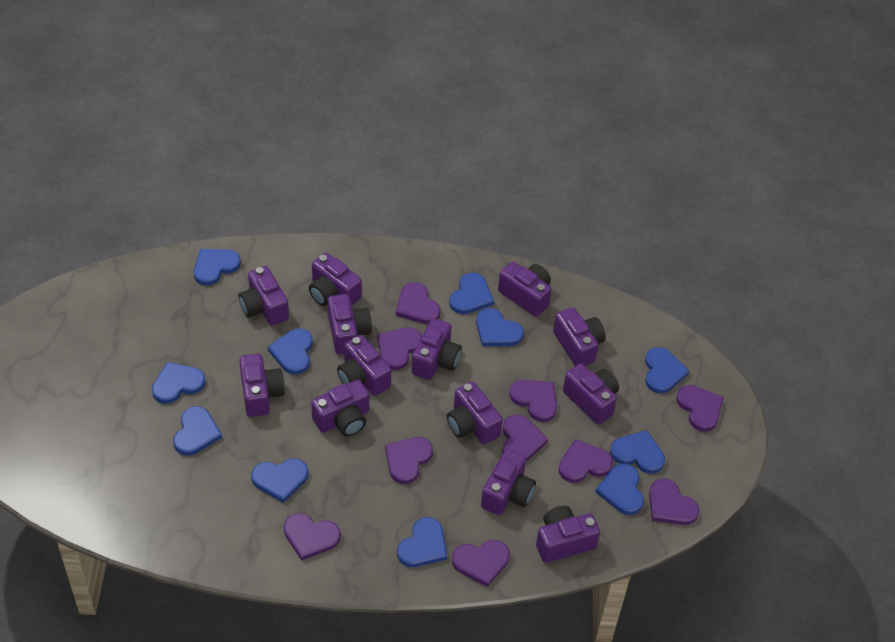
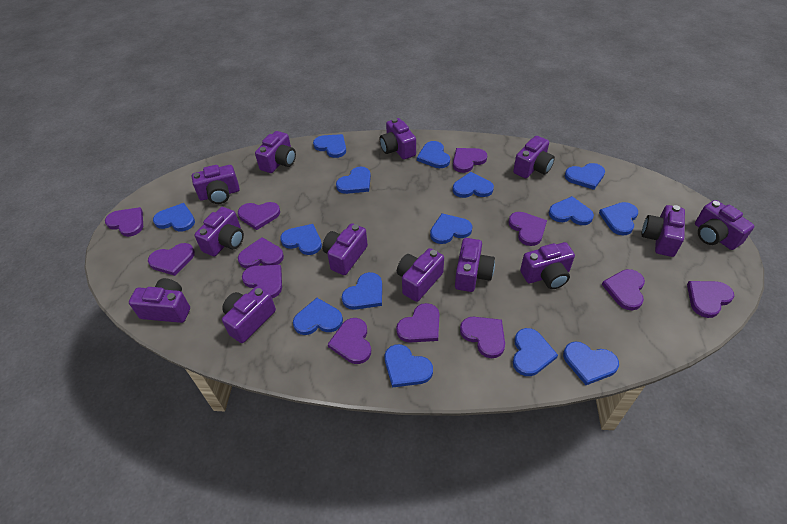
blue heart: 11 -> 15
purple heart: 10 -> 12

